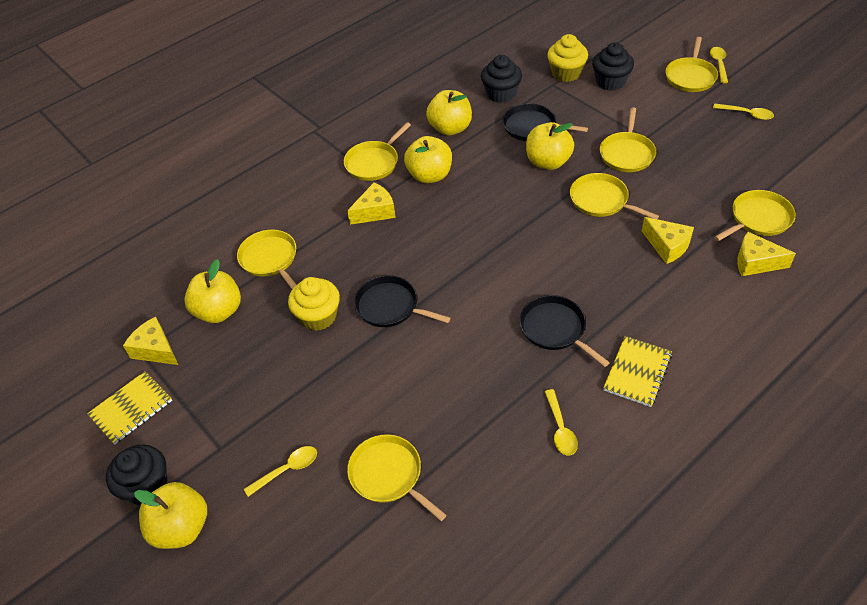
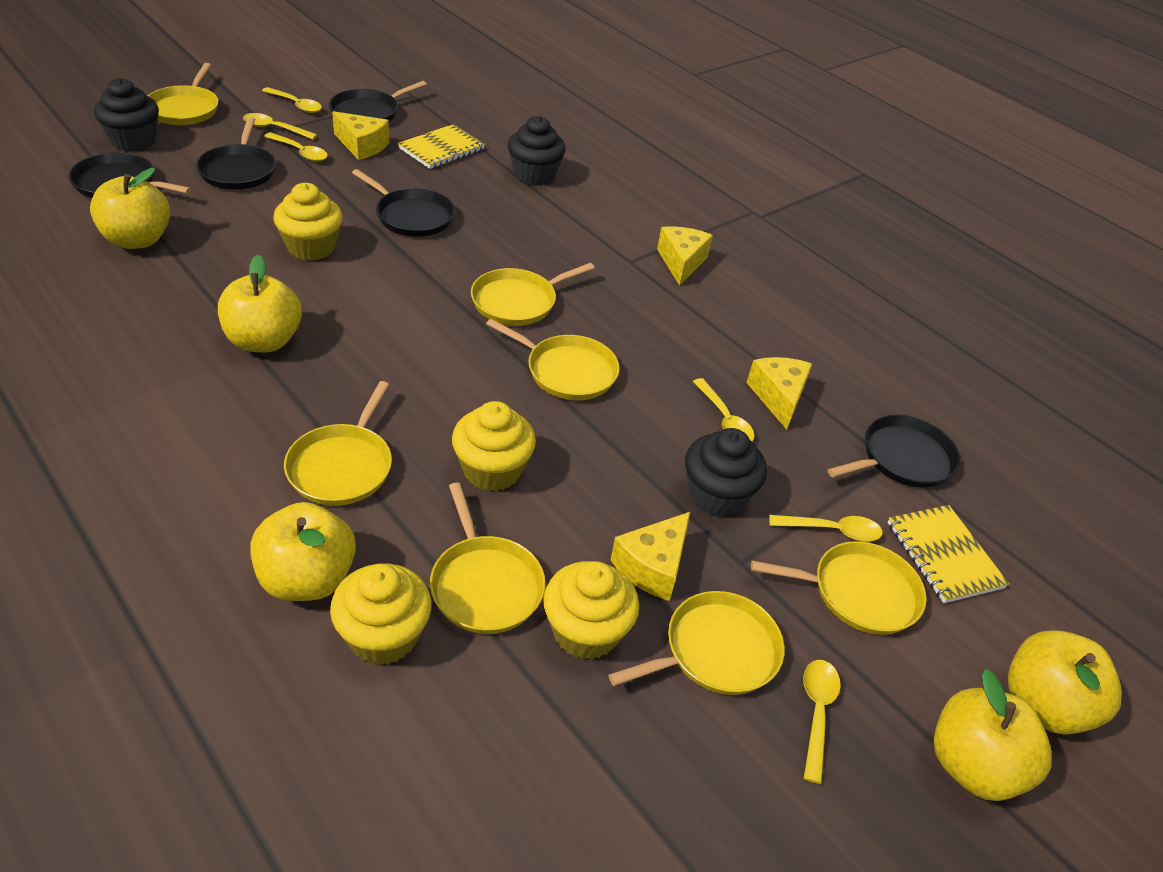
black pan: 3 -> 5
yellow cupcake: 2 -> 4
yellow spoon: 4 -> 6

